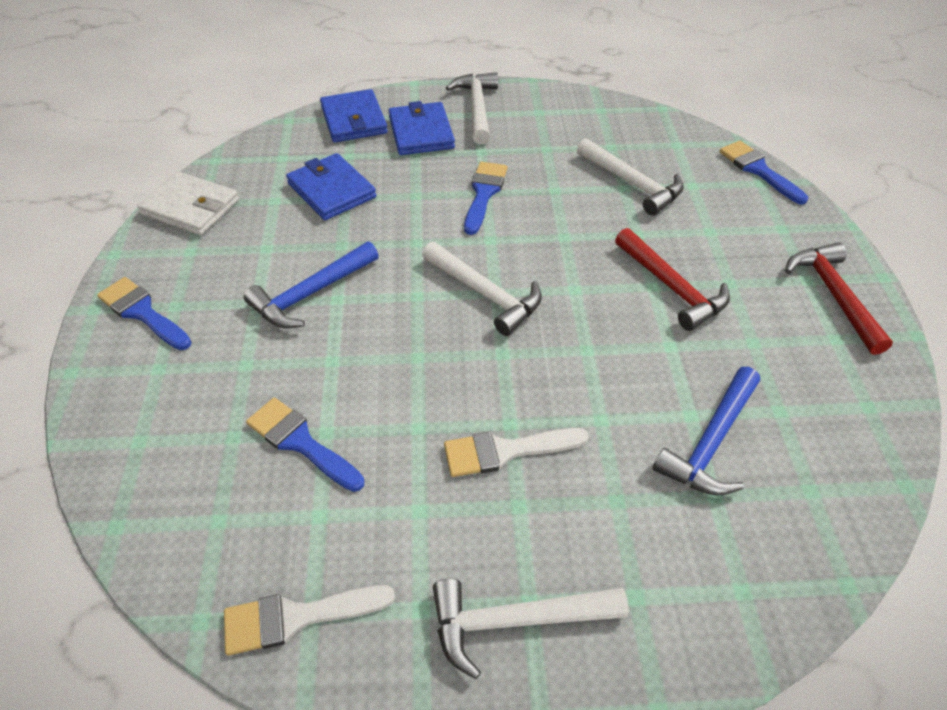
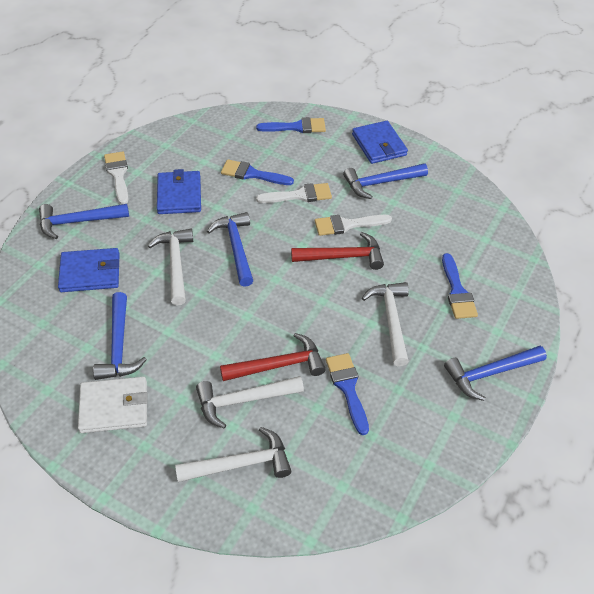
blue hammer: 2 -> 5
white brush: 2 -> 3

